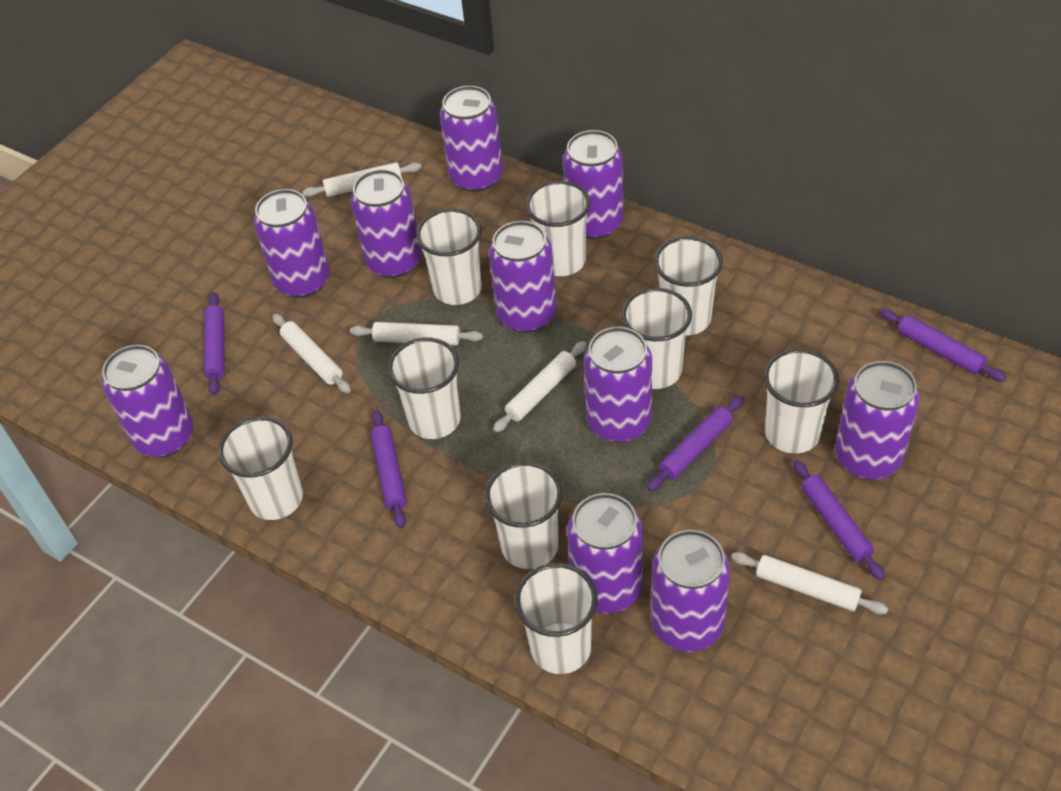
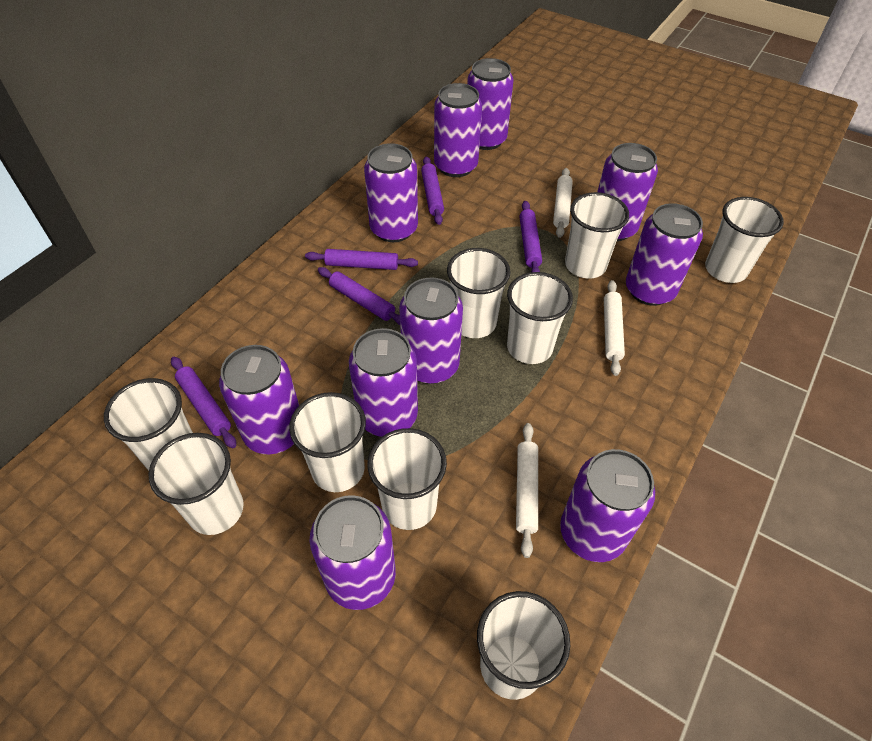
white rolling pin: 5 -> 3

